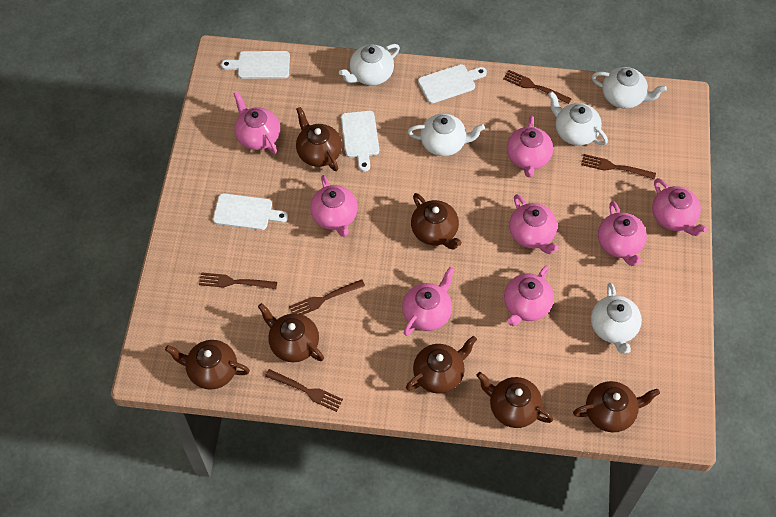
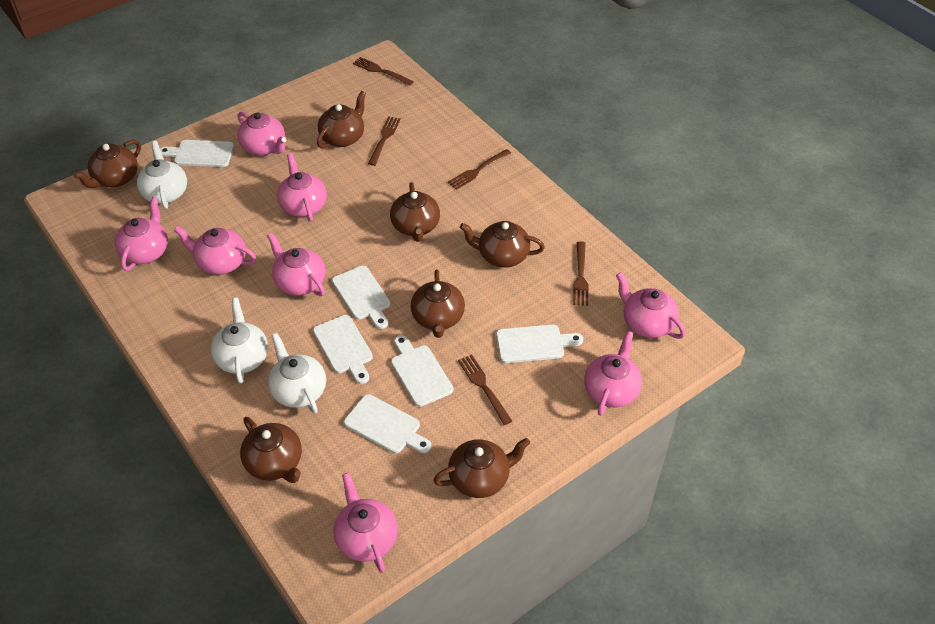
white cutting board: 4 -> 6
white teapot: 5 -> 3

